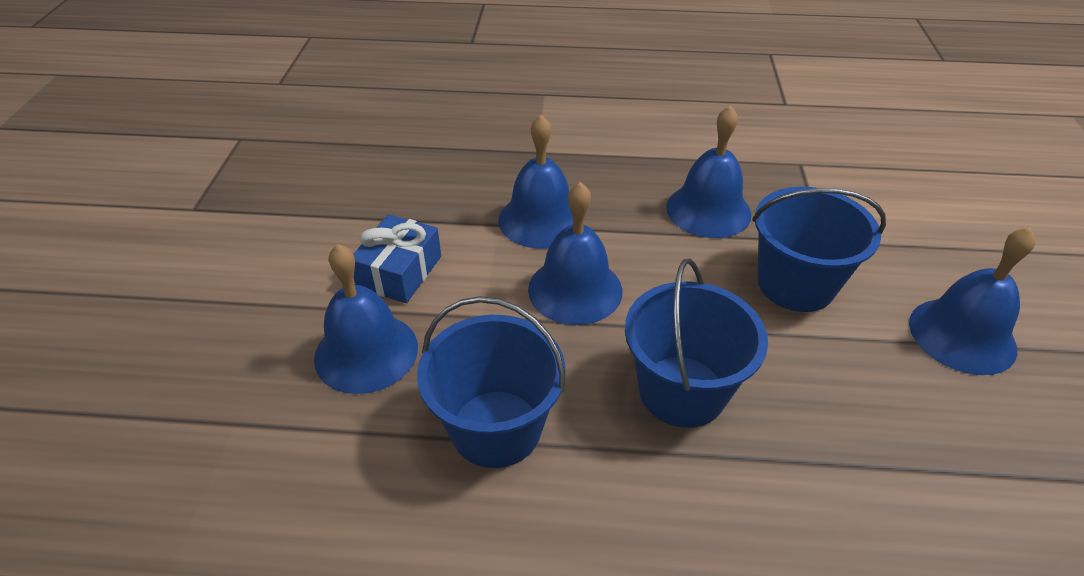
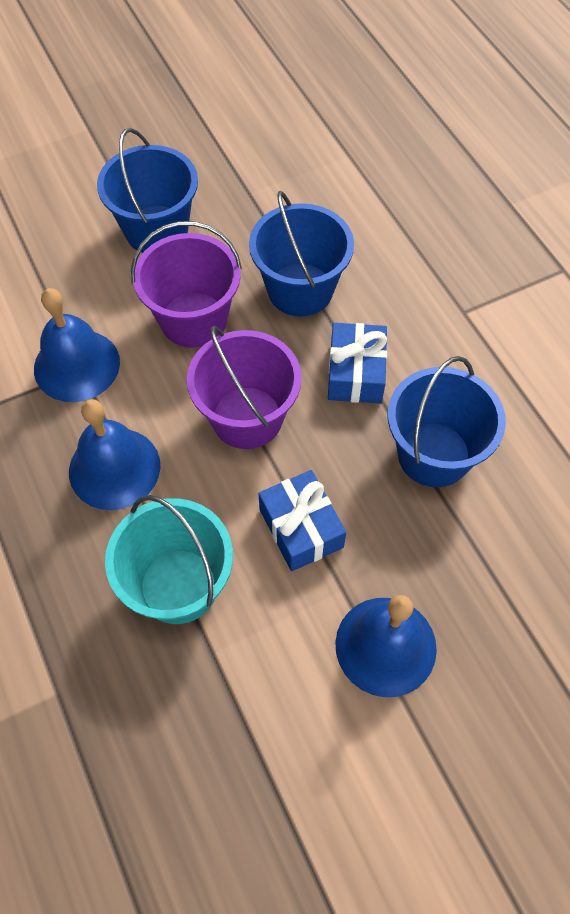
blue bell: 5 -> 3
blue gift: 1 -> 2
purple bucket: 0 -> 2
turquoise bucket: 0 -> 1

